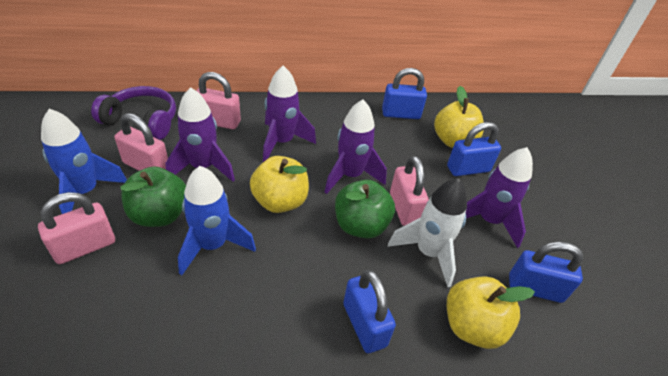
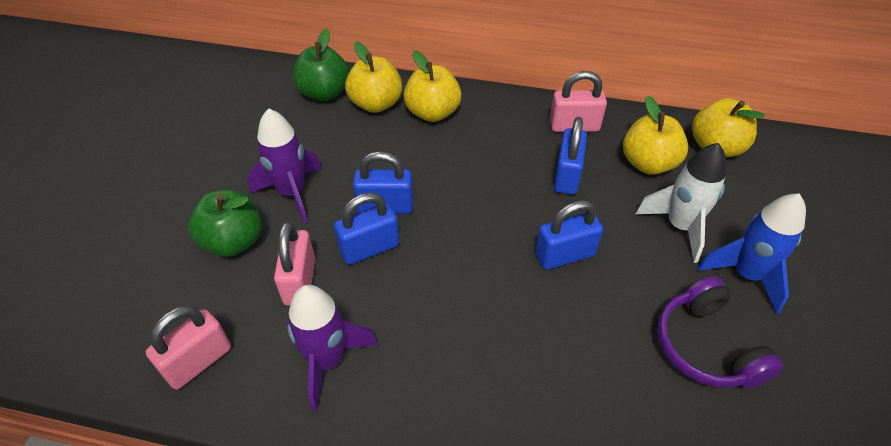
blue rocket: 2 -> 1
pink padlock: 4 -> 3
purple rocket: 4 -> 2
yellow apple: 3 -> 4

